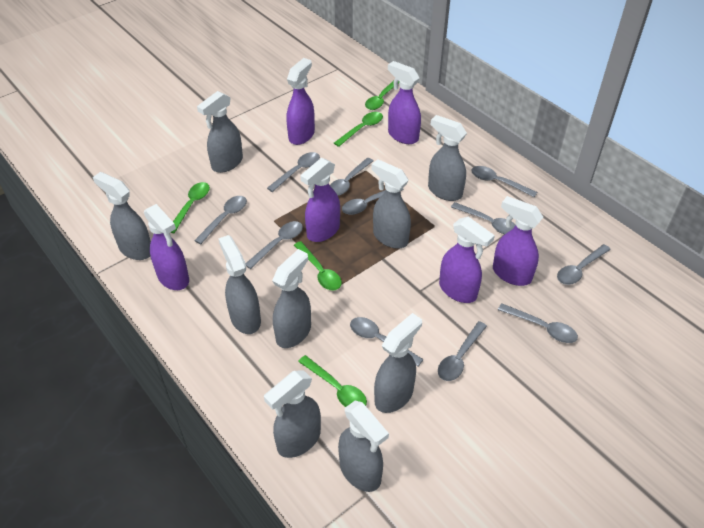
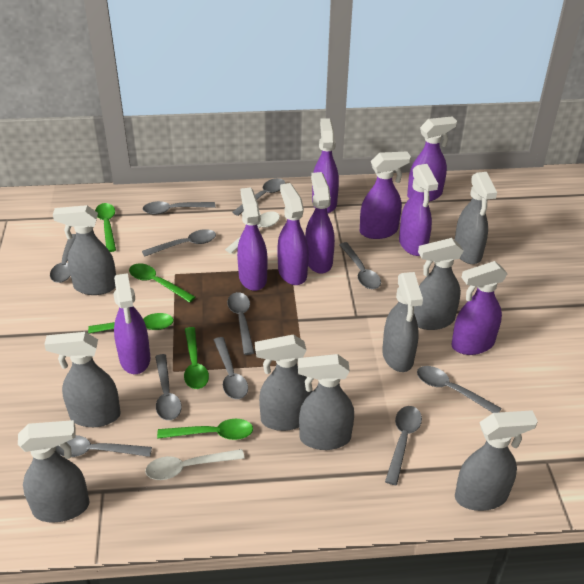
purple spray bottle: 6 -> 9
white spoon: 0 -> 2

